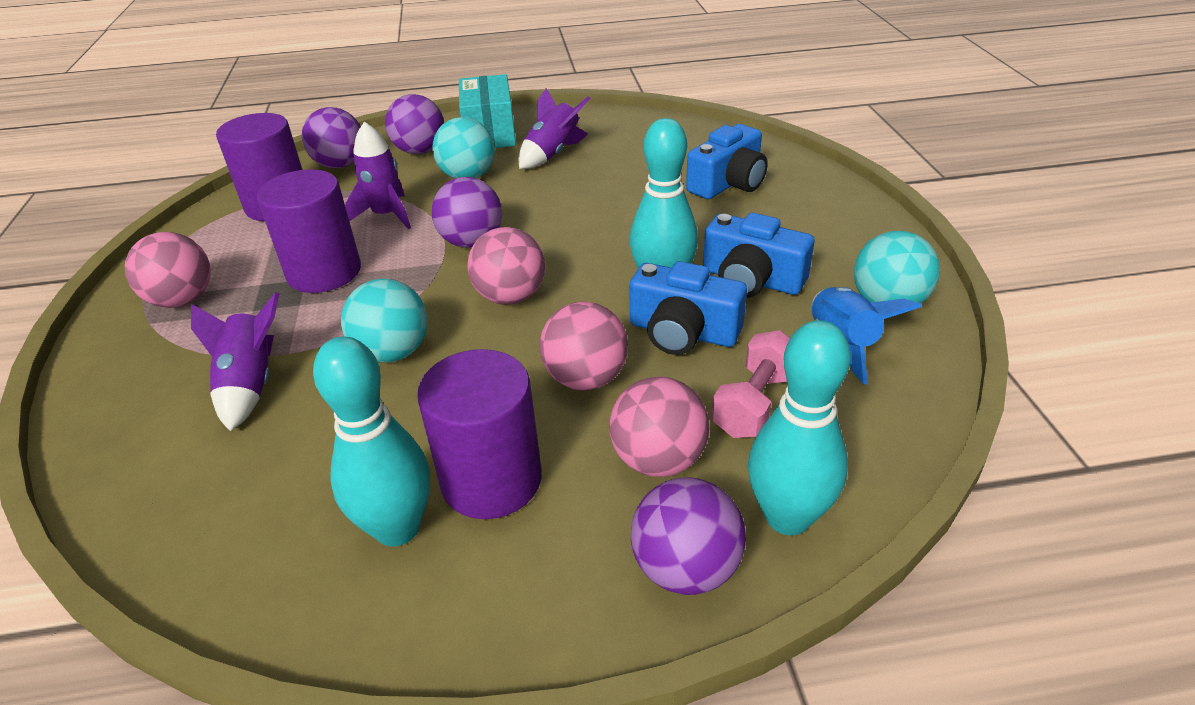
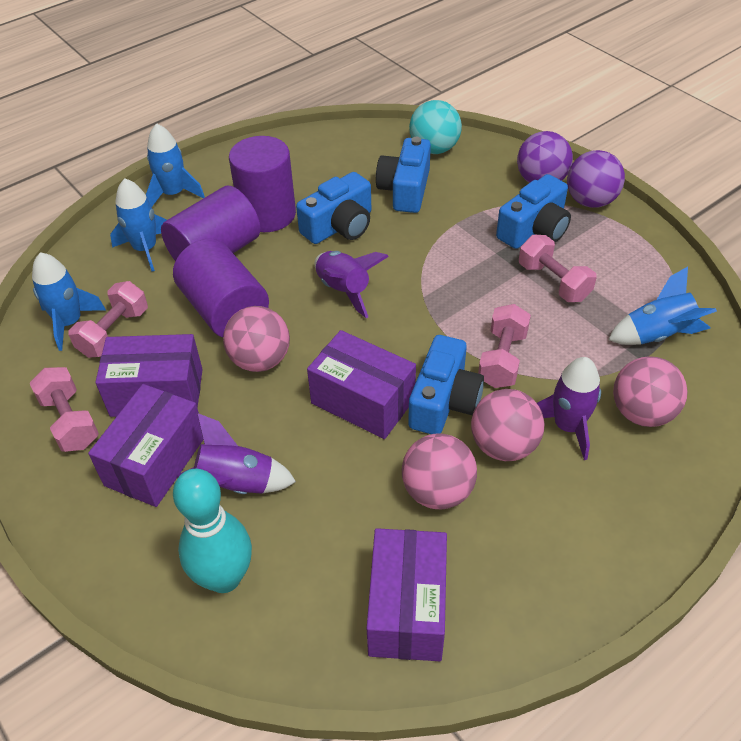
blue camera: 3 -> 4
blue rocket: 1 -> 4
pink dumbbell: 1 -> 4
purple ball: 4 -> 2
purple box: 0 -> 4
turquoise ball: 3 -> 1
turquoise bowling pin: 3 -> 1
turquoise box: 1 -> 0

